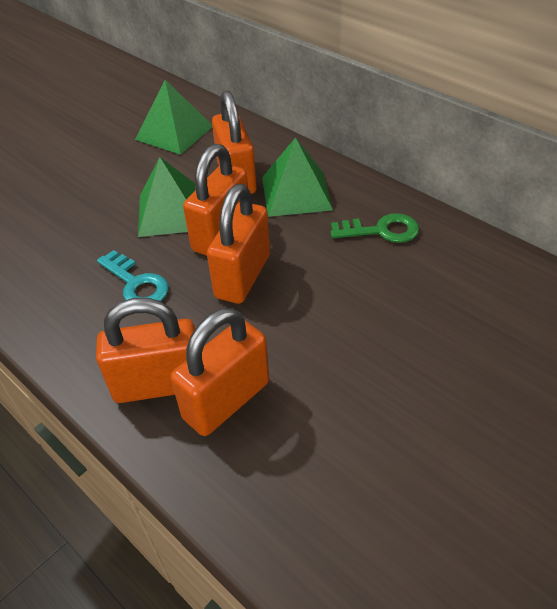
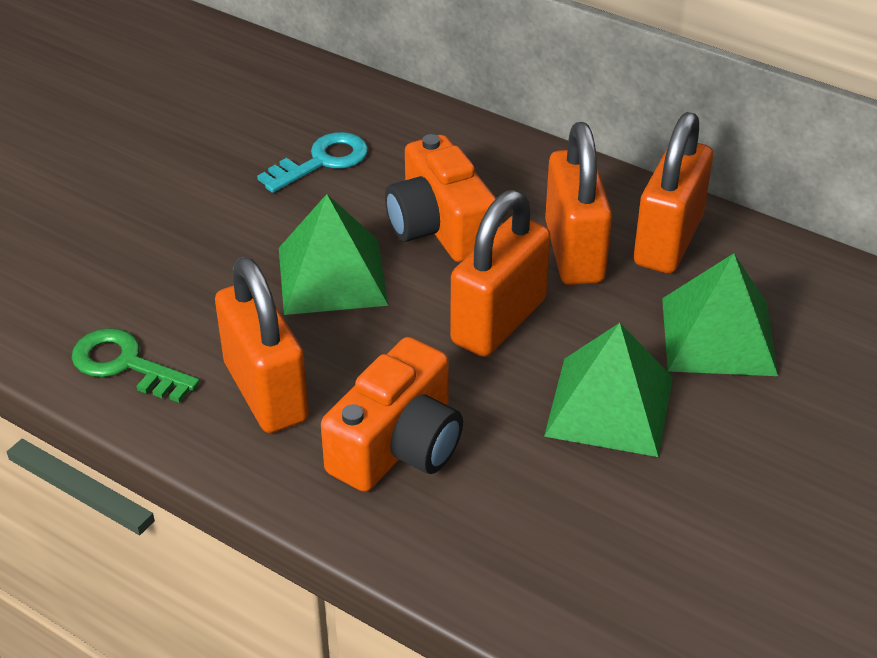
orange camera: 0 -> 2
orange padlock: 5 -> 4

